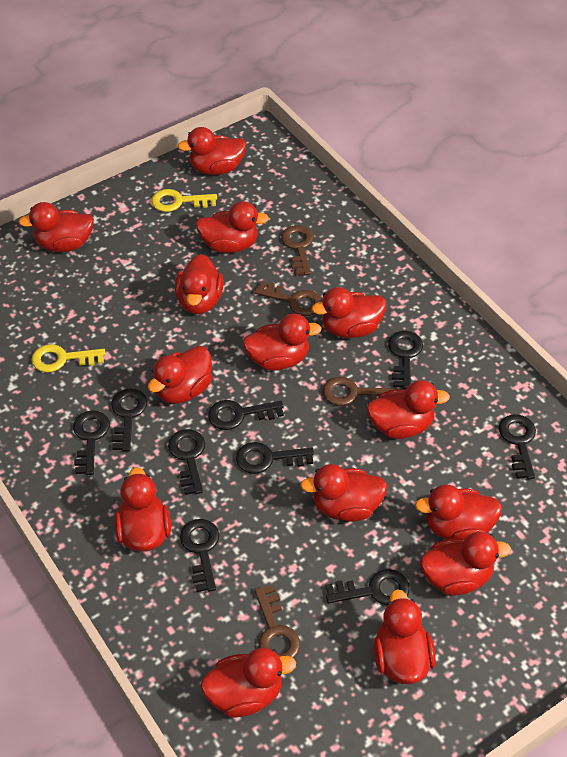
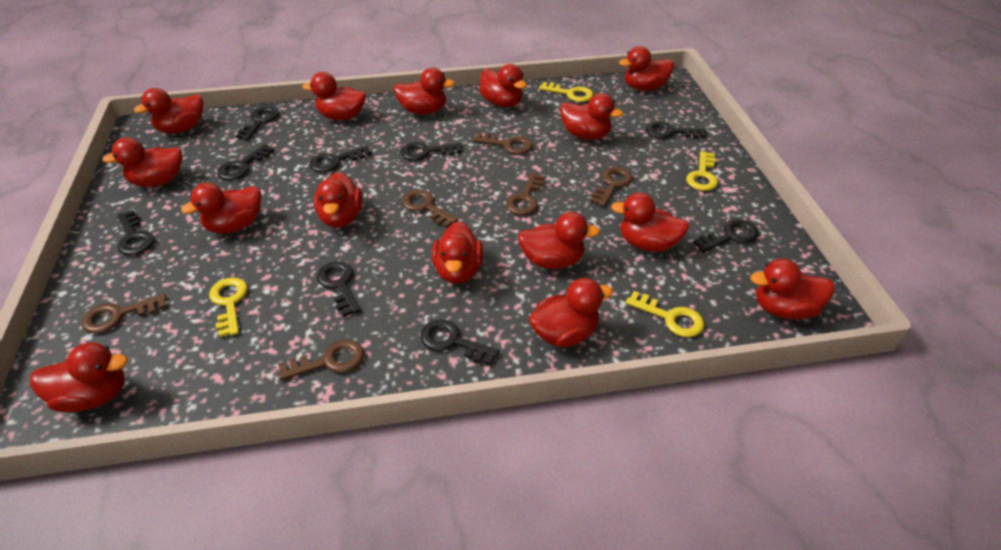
brown key: 4 -> 6
red duck: 14 -> 15
yellow key: 2 -> 4

